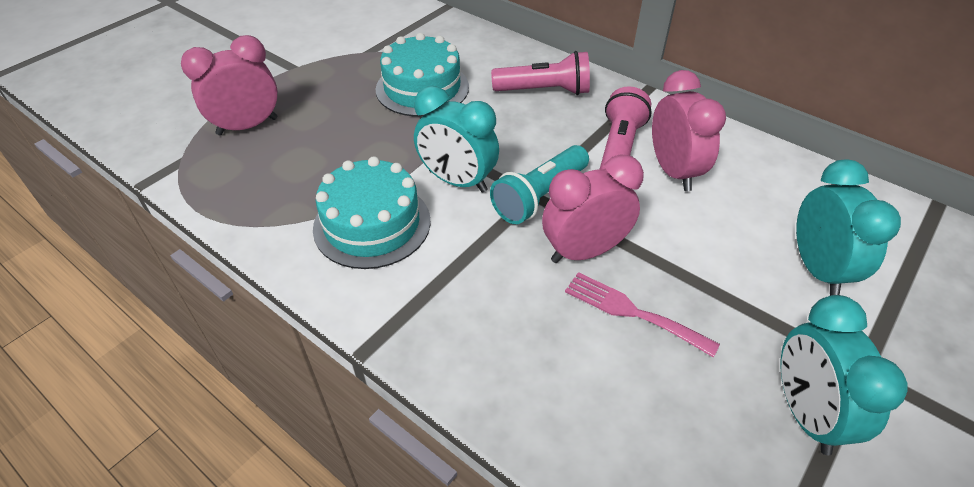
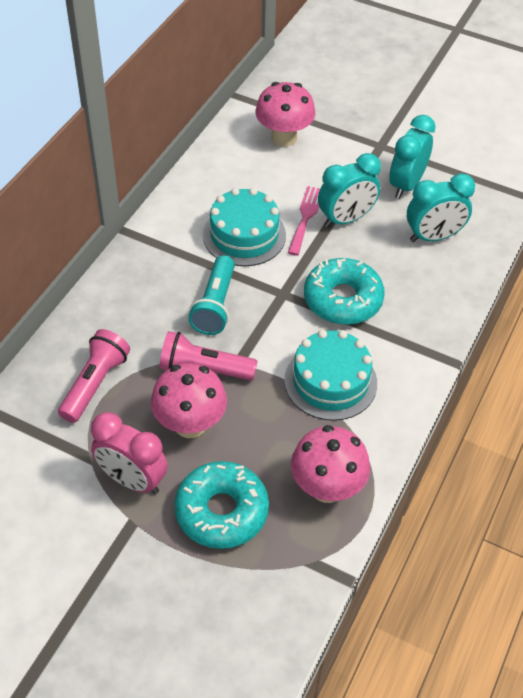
pink clock: 3 -> 1
pink mushroom: 0 -> 3
turquoise donut: 0 -> 2

